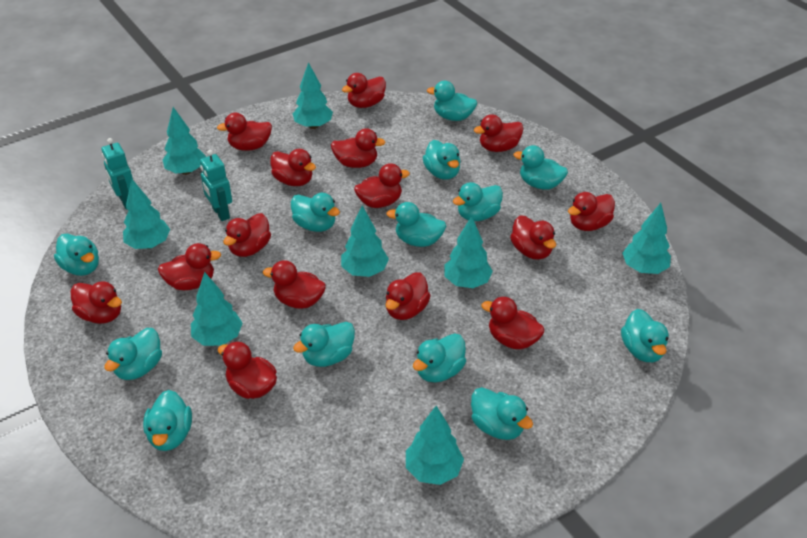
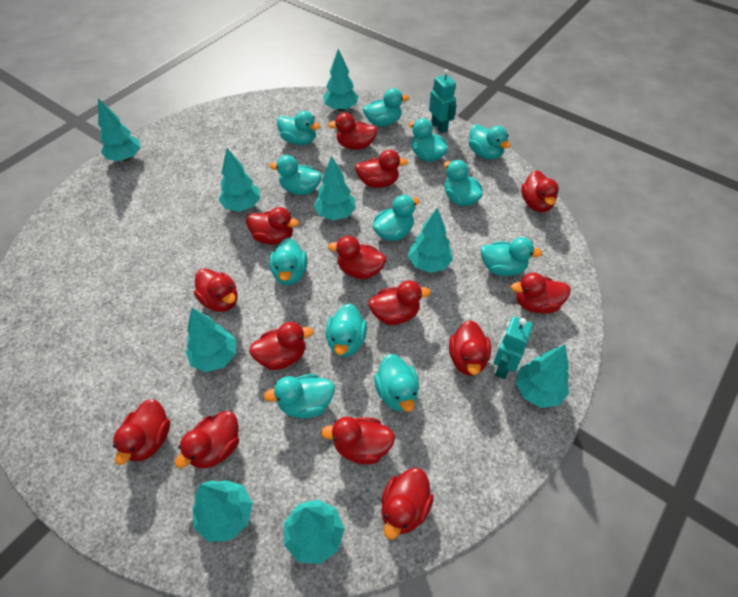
red duck: 15 -> 14
turquoise duck: 13 -> 12
turquoise tree: 8 -> 9

